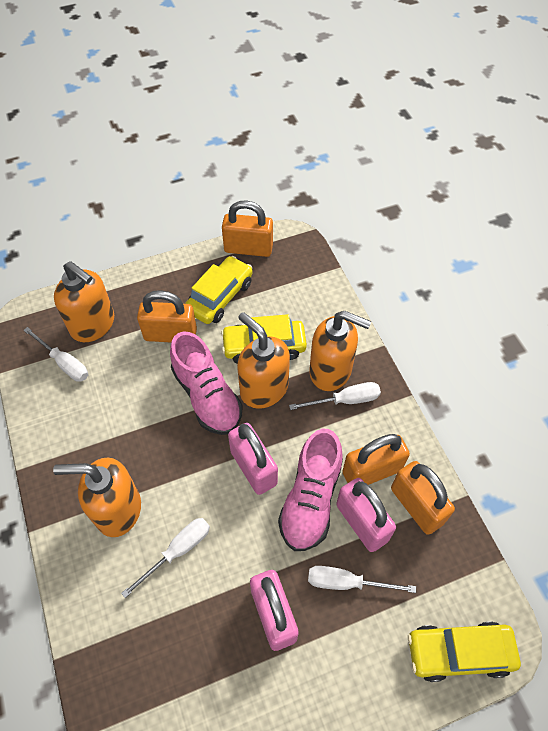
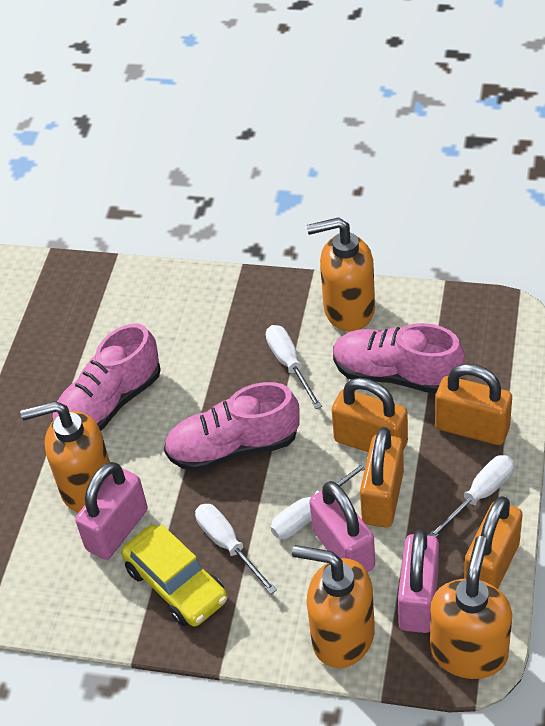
pink shoe: 2 -> 3
yellow car: 3 -> 1

